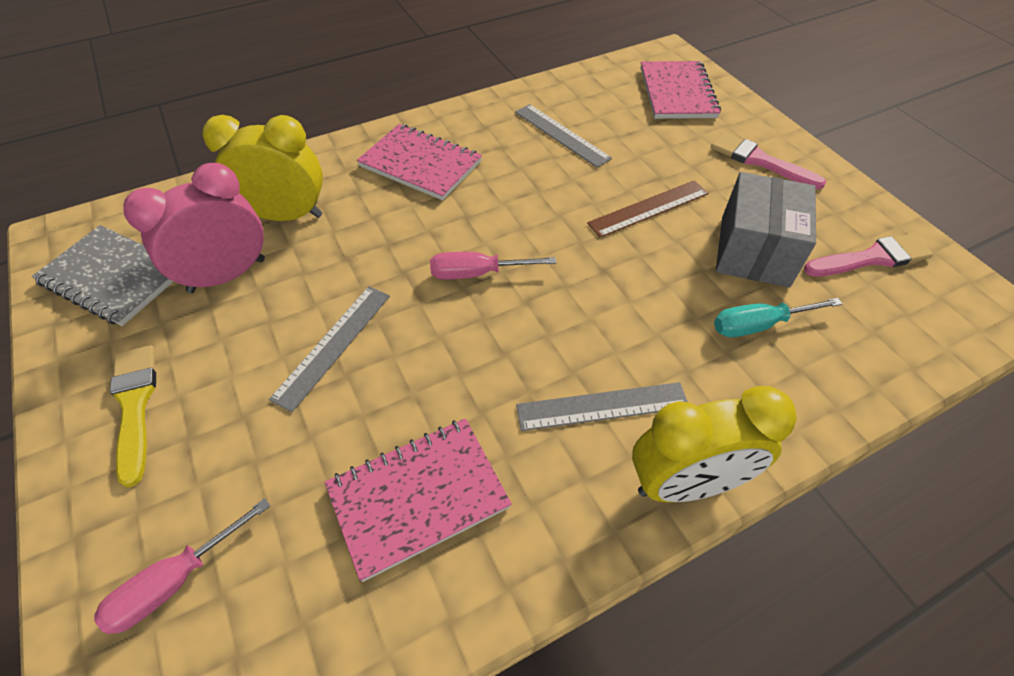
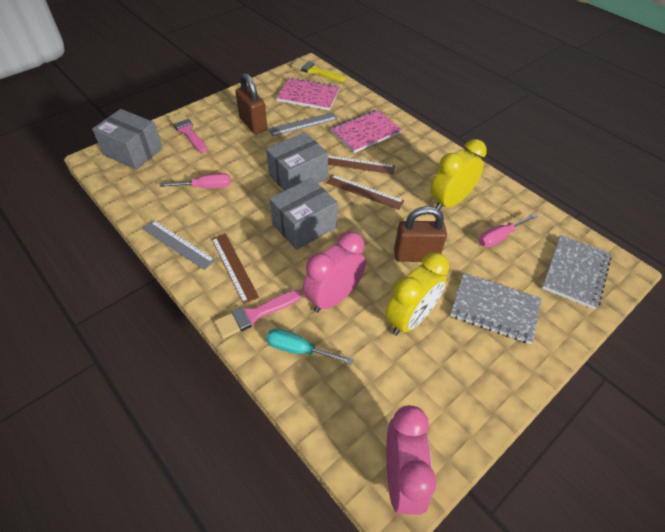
brown padlock: 0 -> 2
brown ruler: 1 -> 3
grey box: 1 -> 3
grey notebook: 1 -> 2
grey ruler: 3 -> 2
pink clock: 1 -> 2
pink notebook: 3 -> 2

